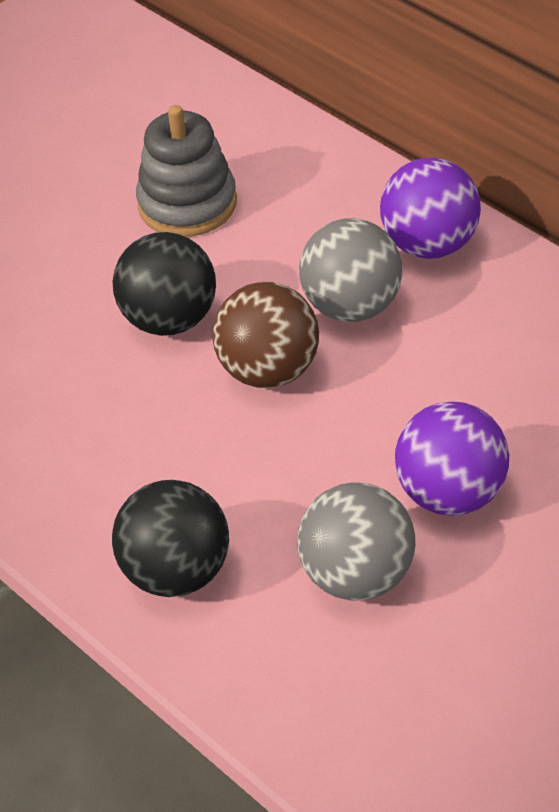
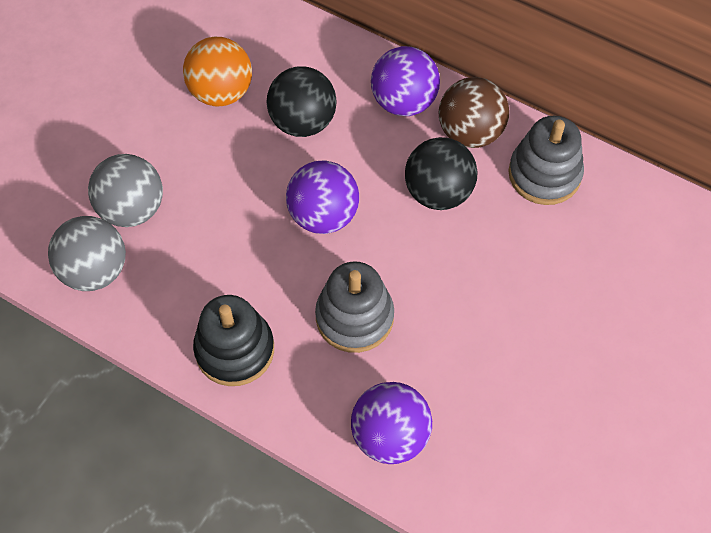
black stacking toy: 0 -> 1
grey stacking toy: 1 -> 2
orange ball: 0 -> 1
purple ball: 2 -> 3

